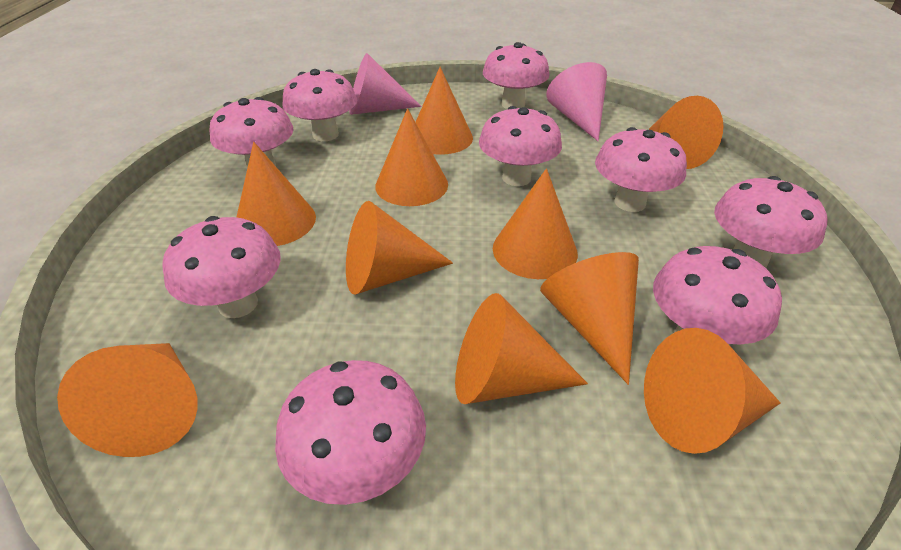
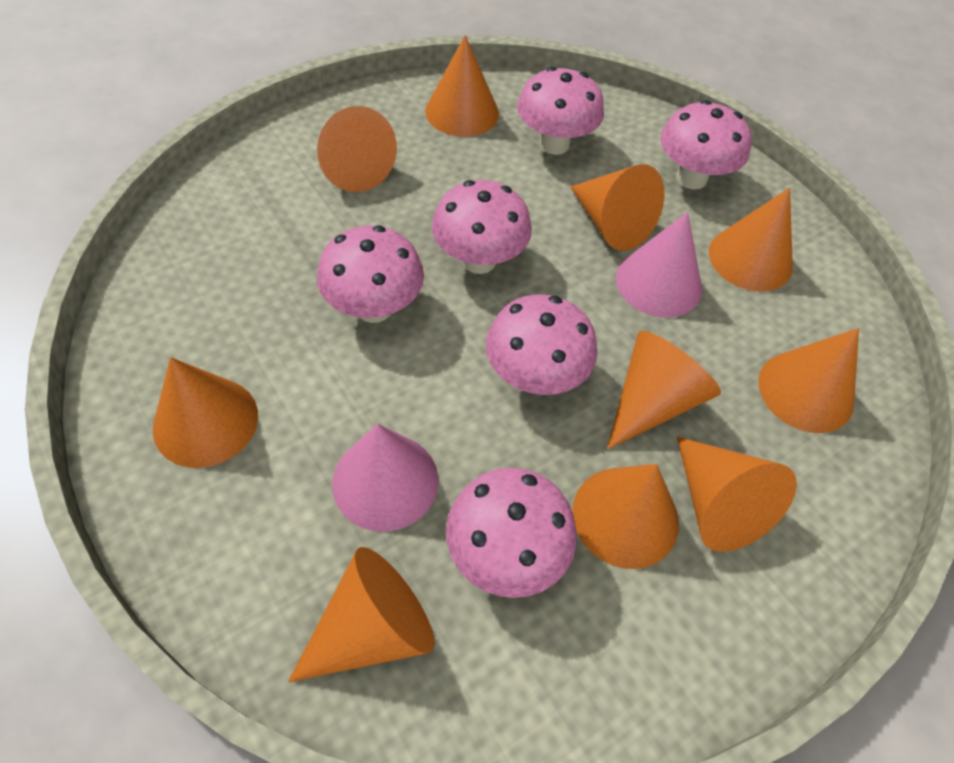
pink mushroom: 9 -> 6

